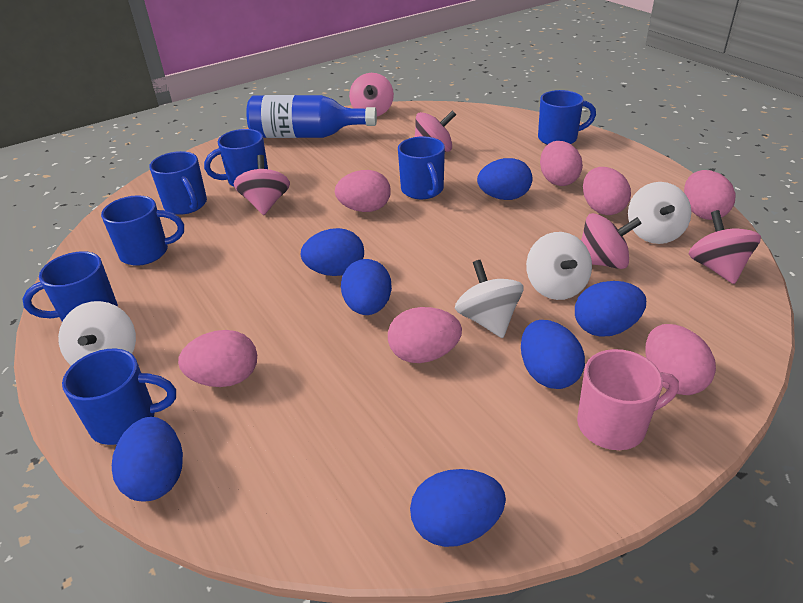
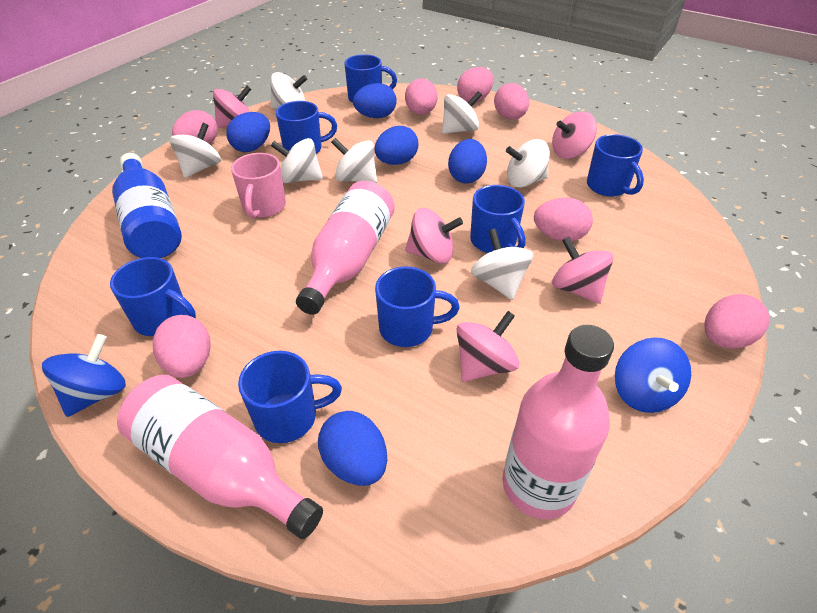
blue egg: 7 -> 5
blue spinning top: 0 -> 2
pink bottle: 0 -> 3
white spinning top: 4 -> 7

